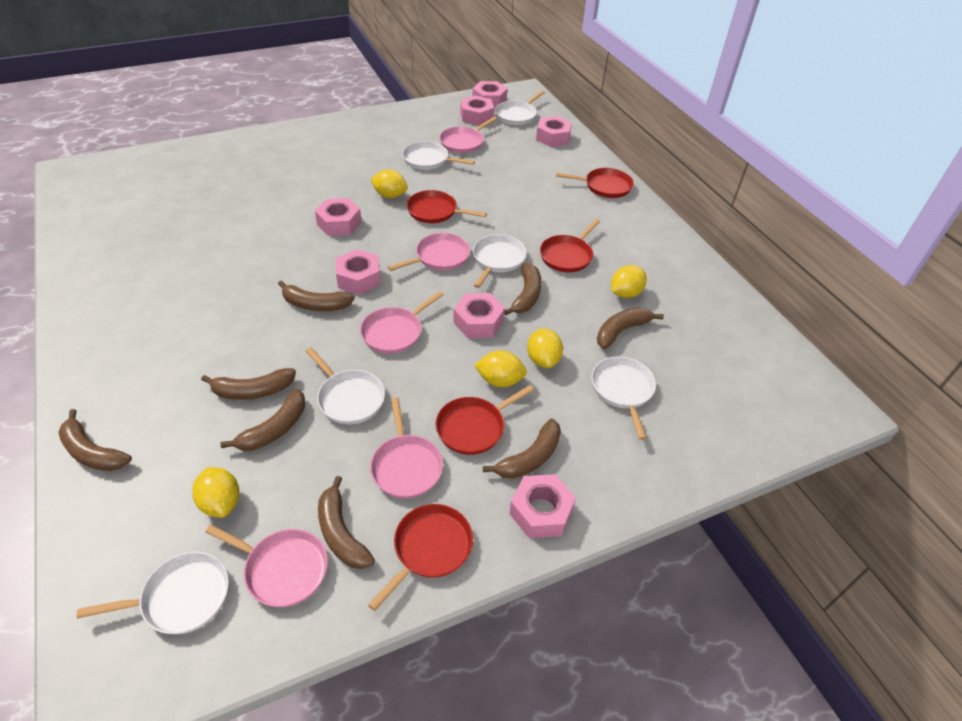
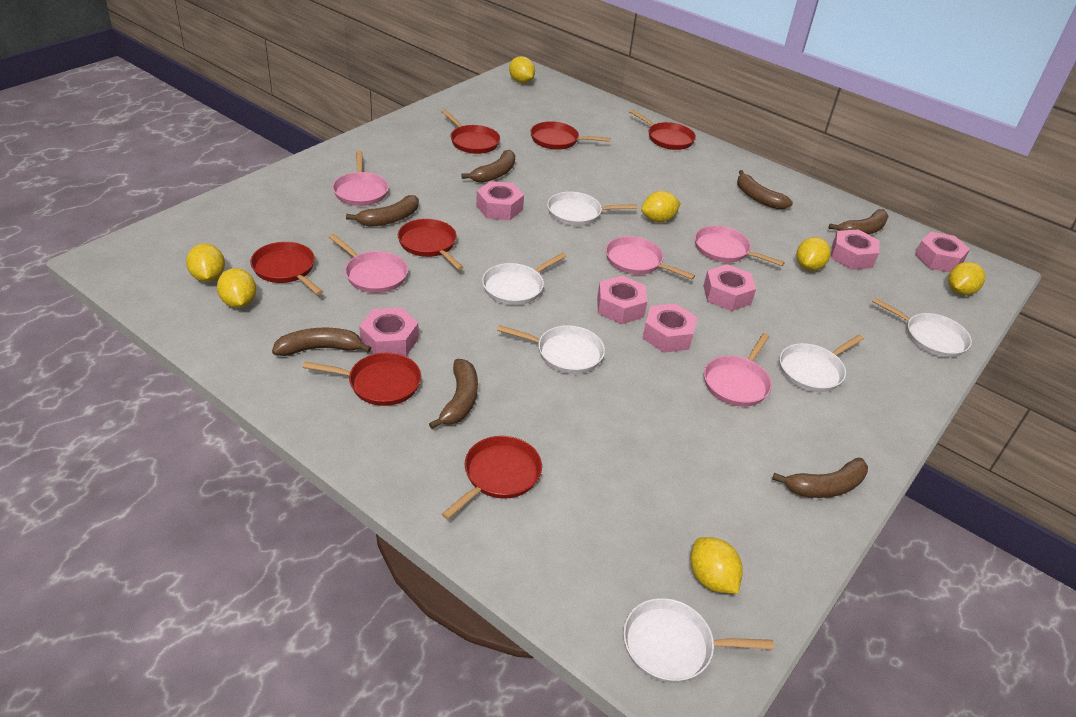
brown banana: 8 -> 7
red pan: 5 -> 7
yellow lemon: 5 -> 7

